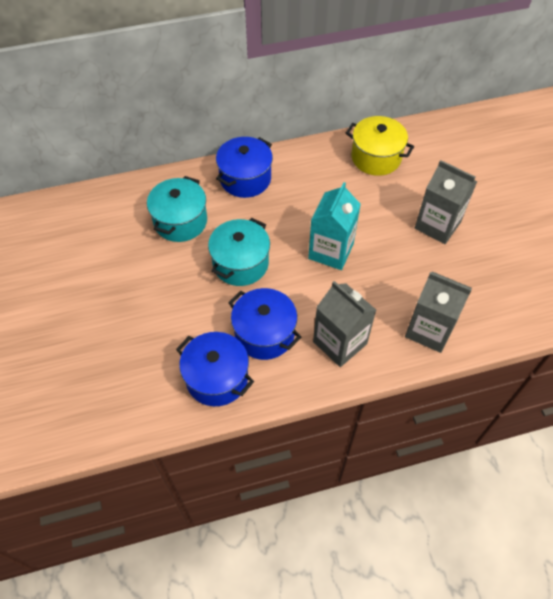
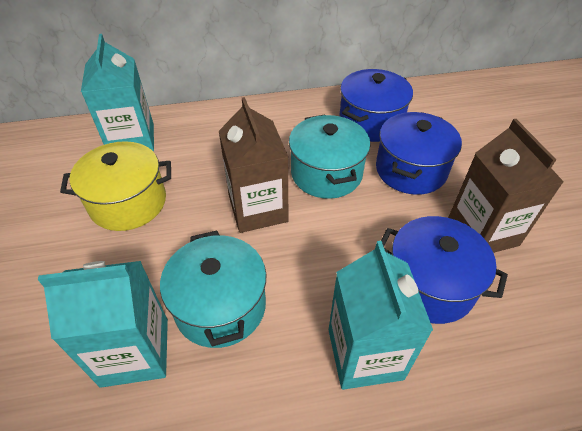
brown carton: 0 -> 2
grey carton: 3 -> 0
turquoise carton: 1 -> 3

